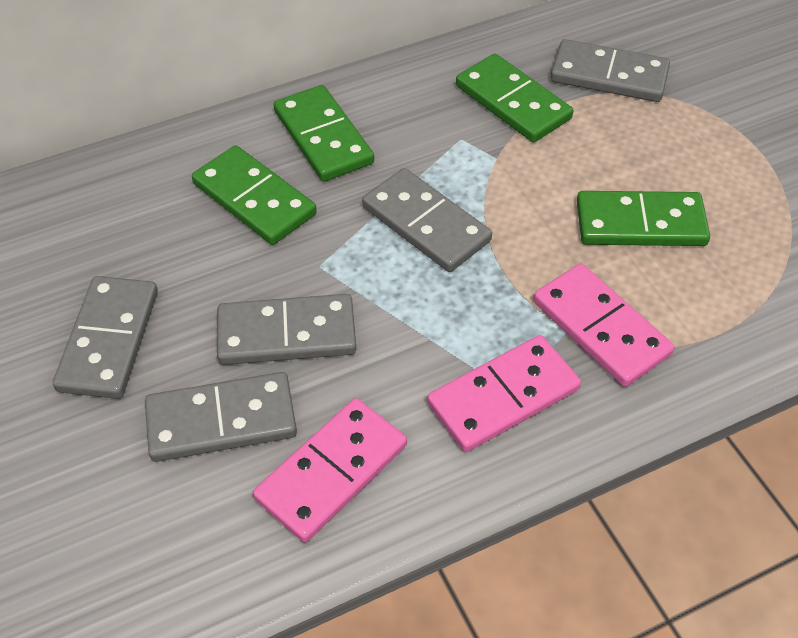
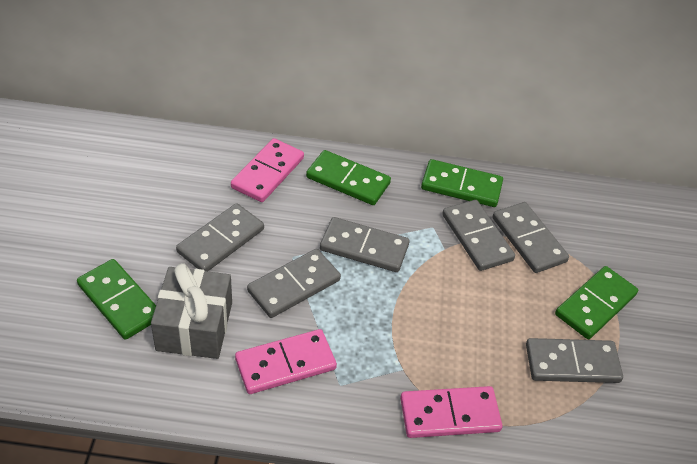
grey domino: 5 -> 6
grey gift: 0 -> 1

